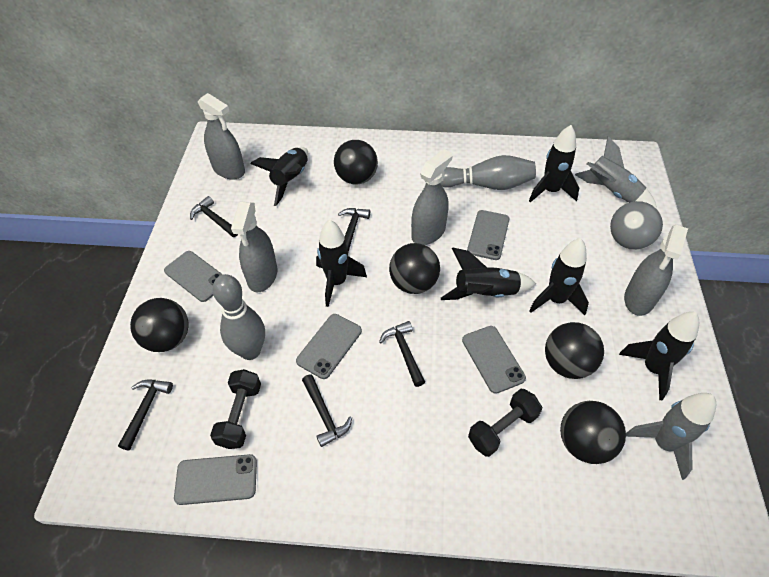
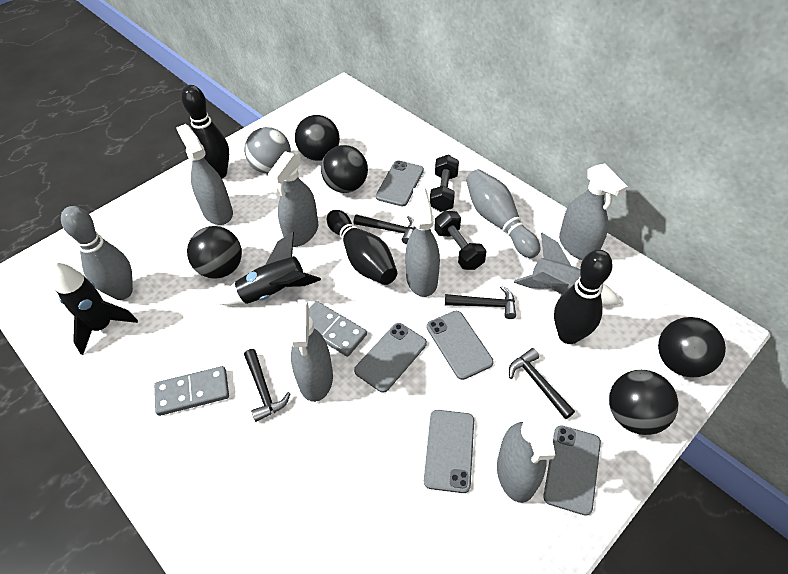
black bowling pin: 0 -> 3
black hammer: 5 -> 4
black rocket: 6 -> 2
grey domino: 0 -> 2
grey rocket: 2 -> 1
grey spray bottle: 4 -> 6

